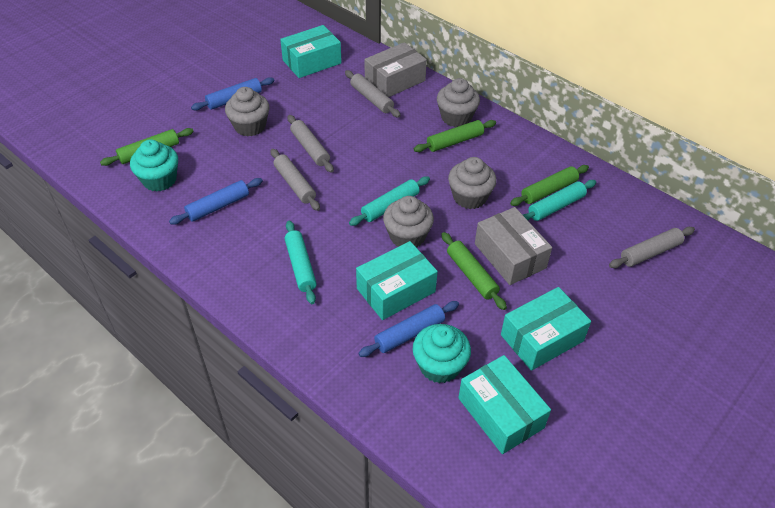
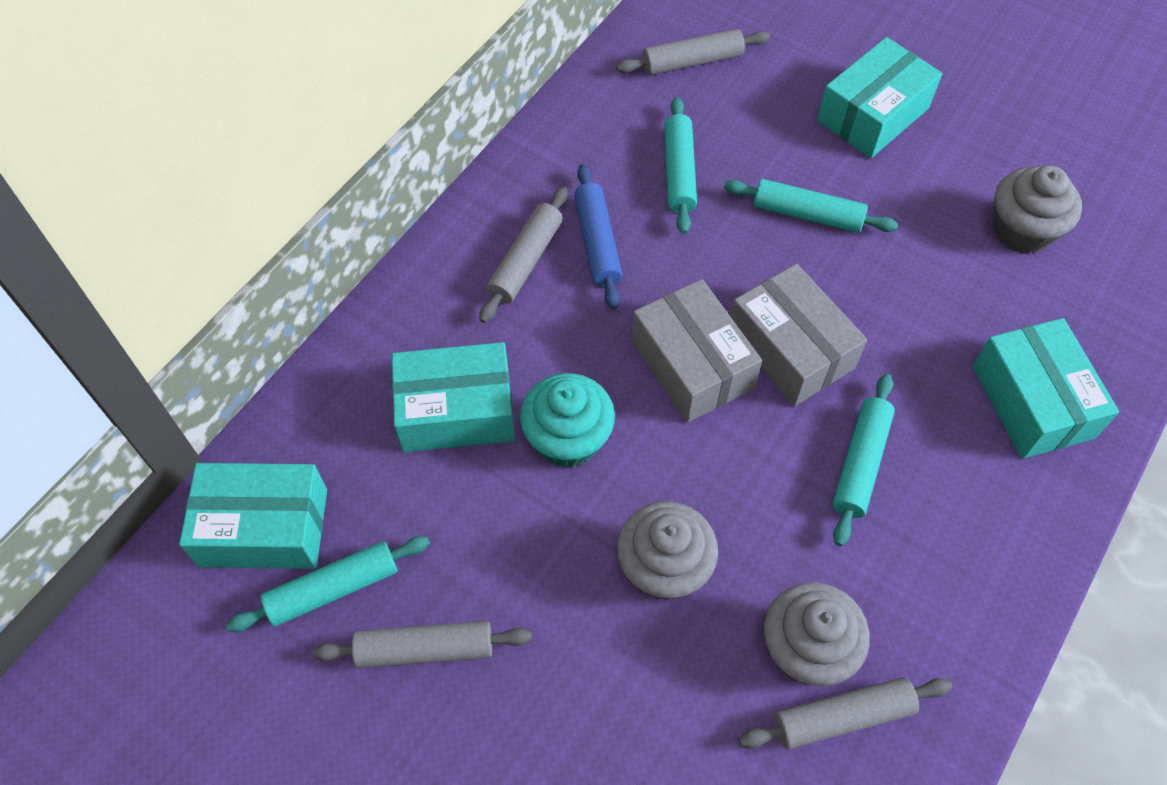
blue rolling pin: 3 -> 1
green rolling pin: 4 -> 0
grey cupcake: 4 -> 3
turquoise cupcake: 2 -> 1
turquoise rolling pin: 3 -> 4

